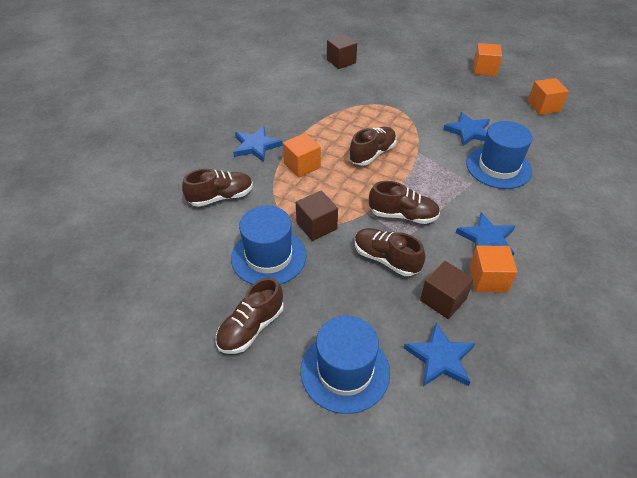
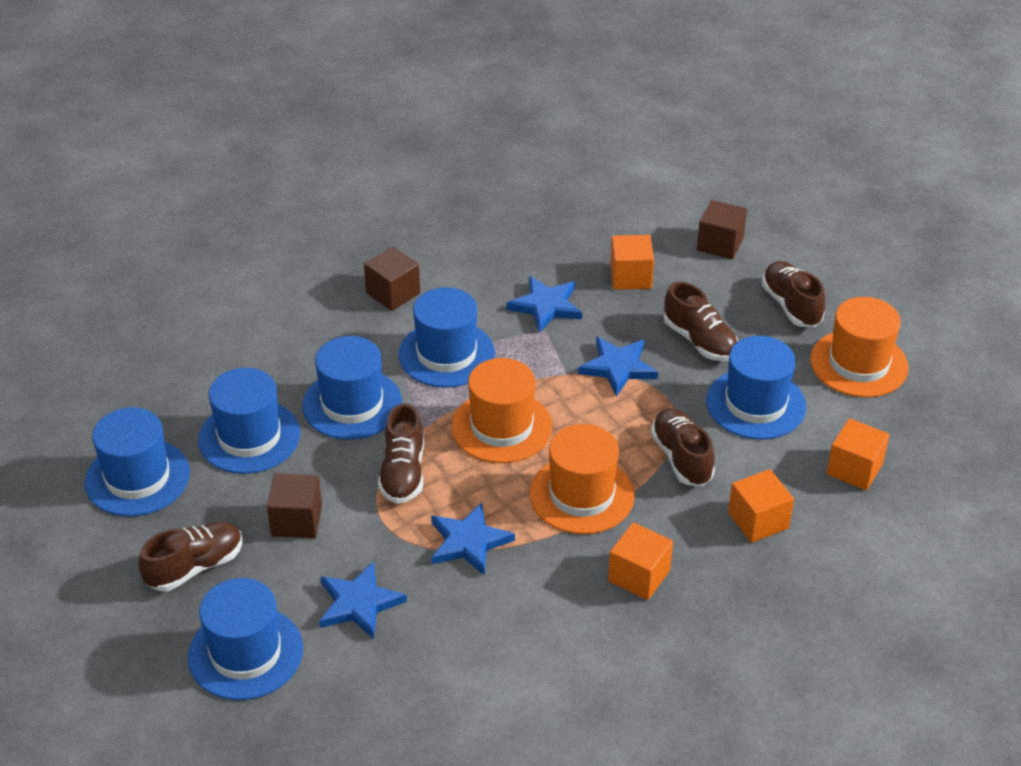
blue hat: 3 -> 6
orange hat: 0 -> 3

